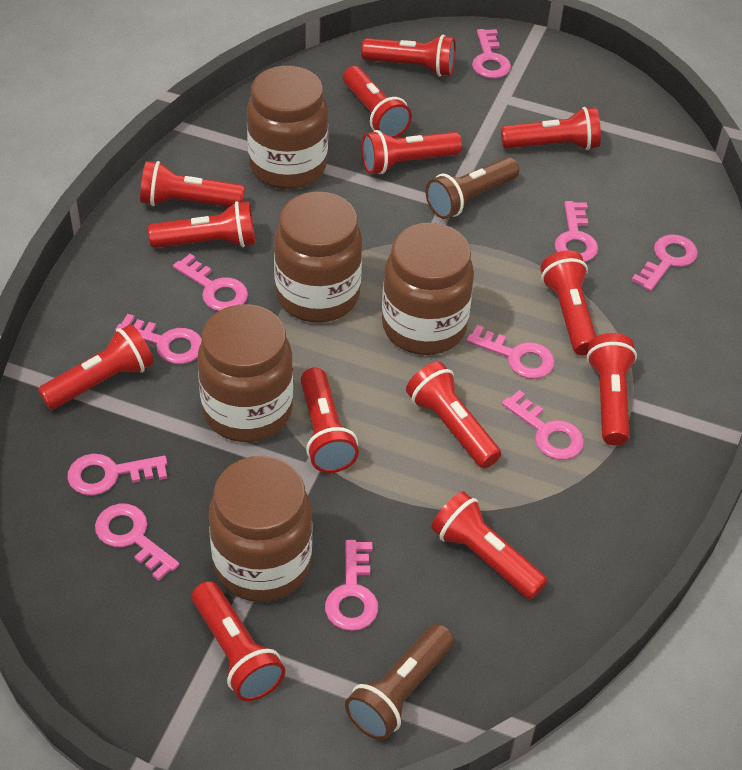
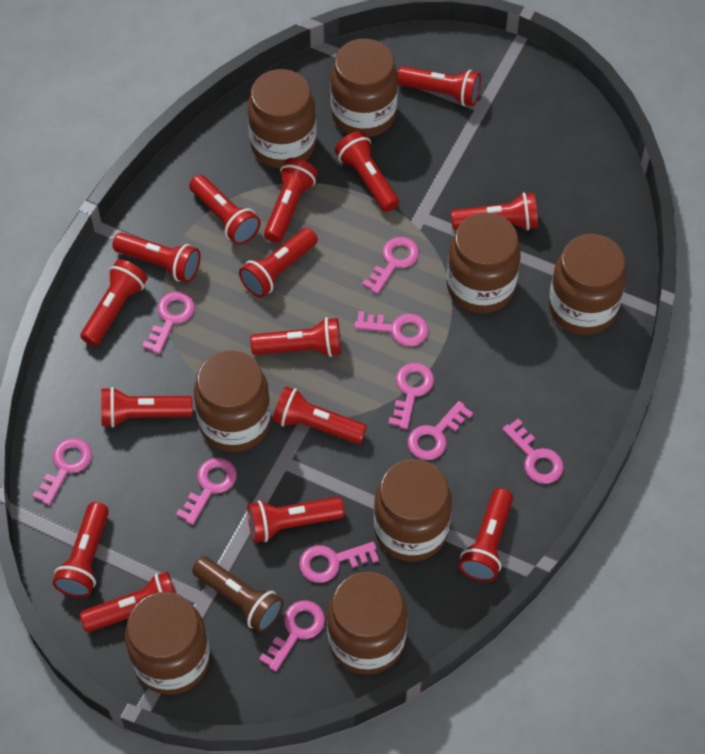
brown flashlight: 2 -> 1
brown jar: 5 -> 8
red flashlight: 13 -> 15

